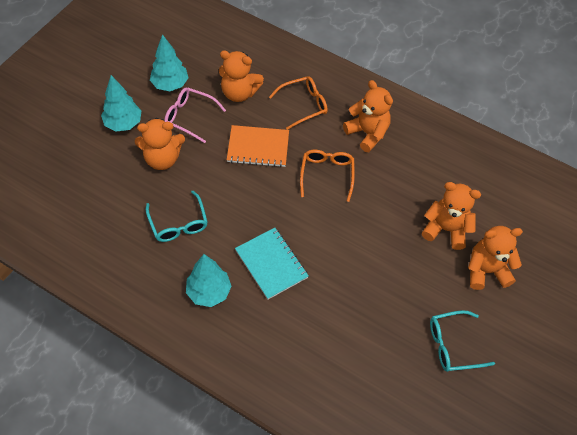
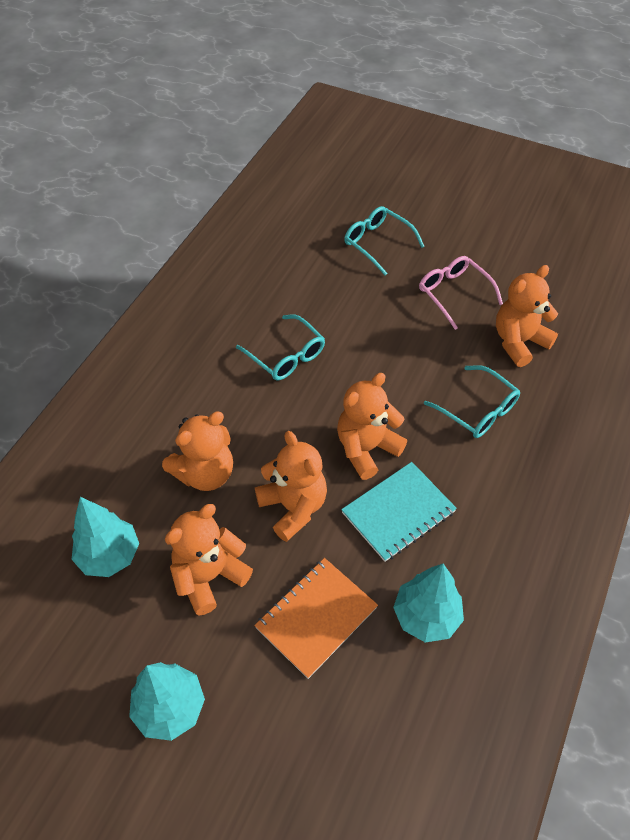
orange glasses: 2 -> 0
turquoise glasses: 2 -> 3

